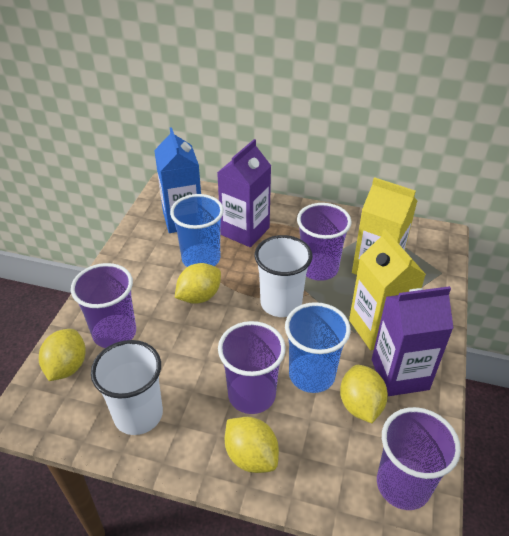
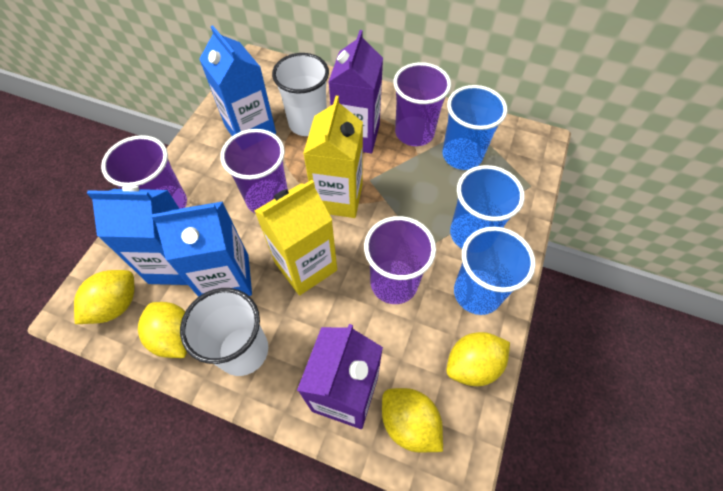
blue carton: 1 -> 3
blue cup: 2 -> 3

